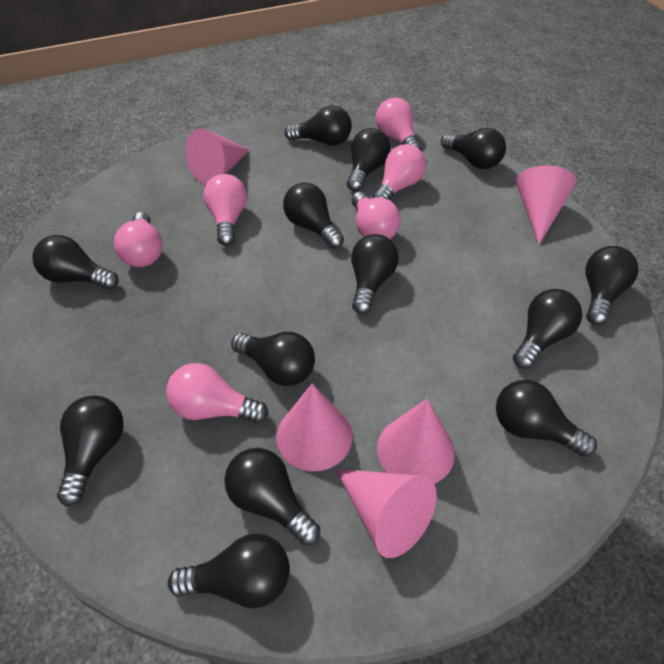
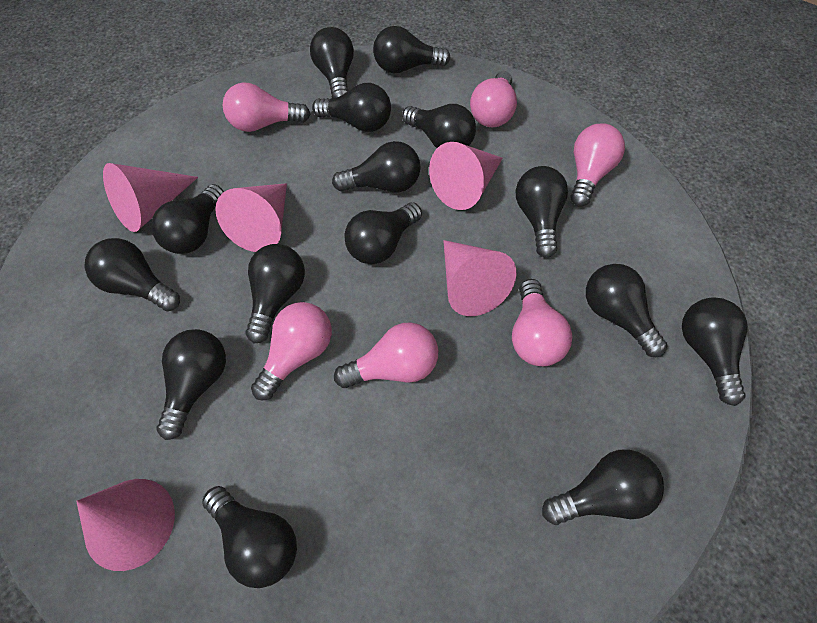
black light bulb: 13 -> 15

